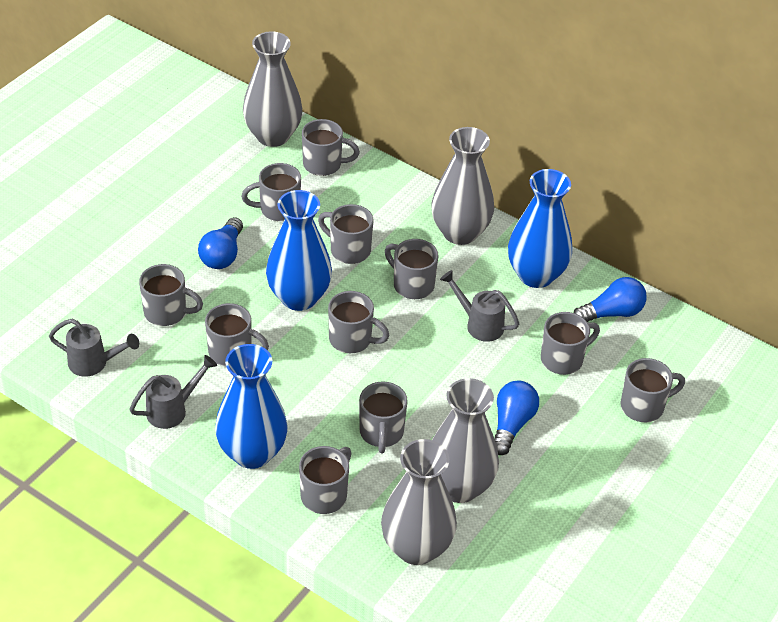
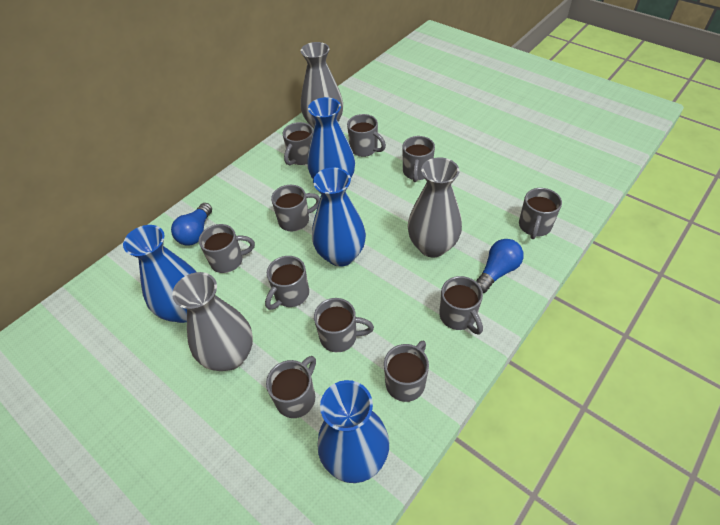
blue light bulb: 3 -> 2
blue vase: 3 -> 4
grey vase: 4 -> 3
grey watering can: 3 -> 0

